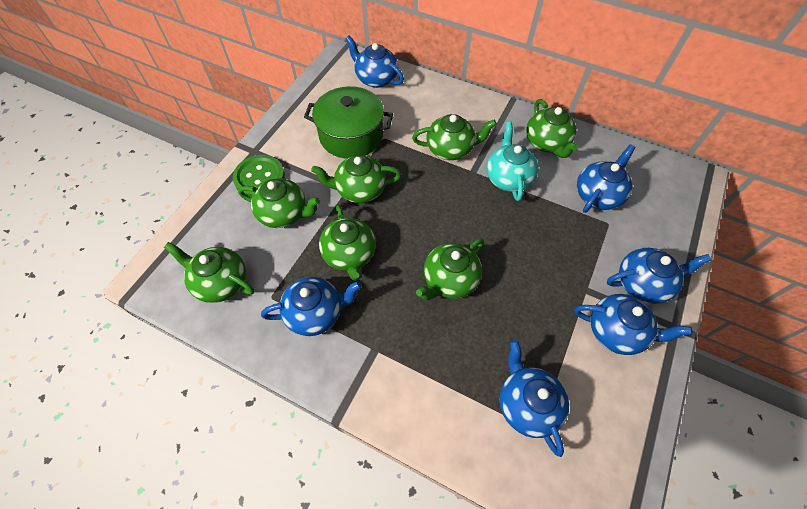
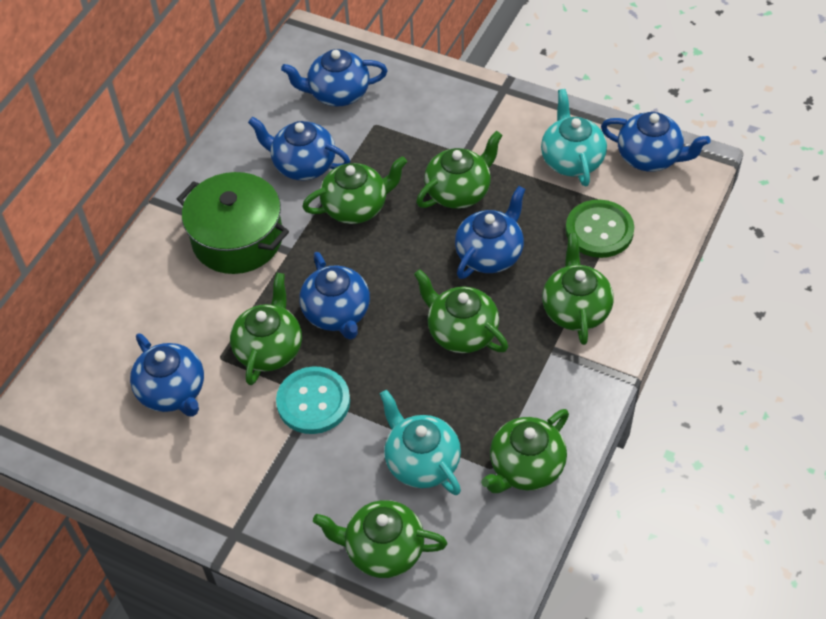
turquoise button: 0 -> 1
turquoise teapot: 1 -> 2

